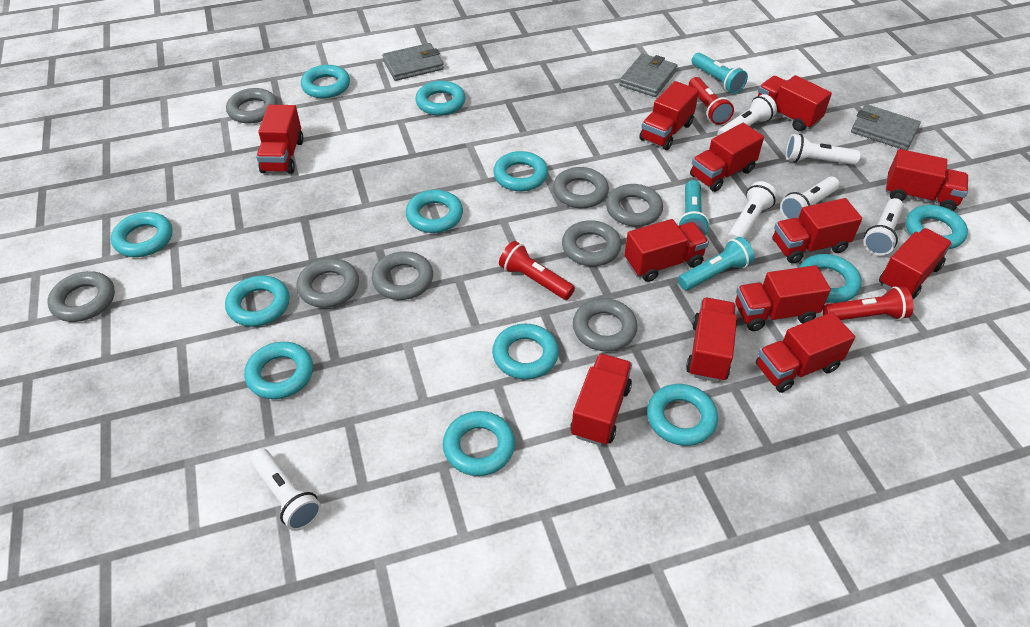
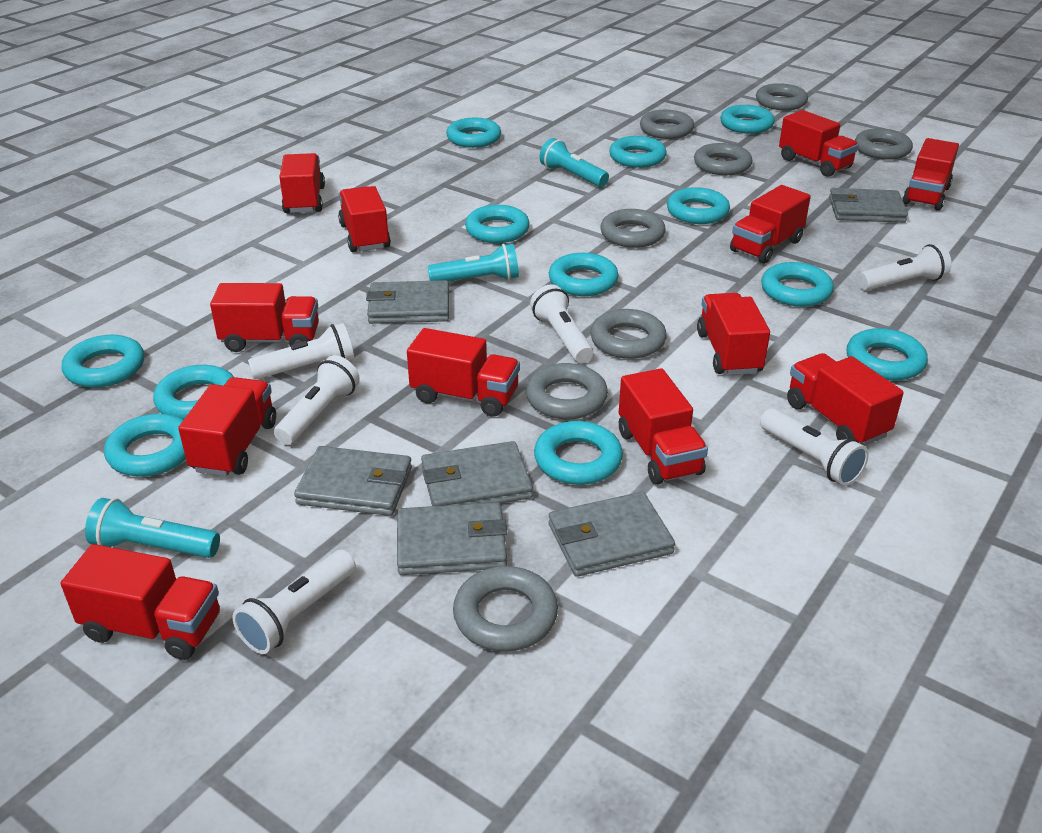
grey wallet: 3 -> 6
red flashlight: 3 -> 0

